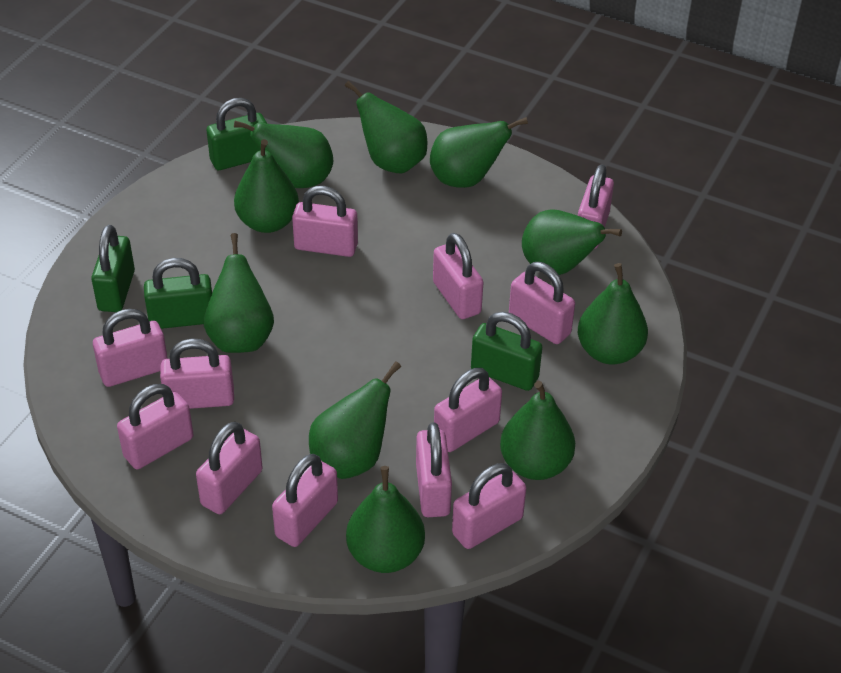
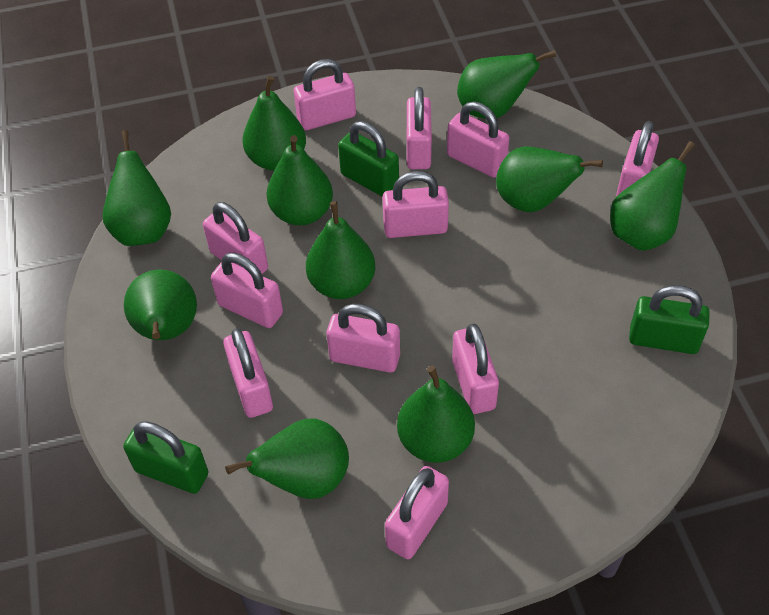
green padlock: 4 -> 3
pink padlock: 12 -> 11

